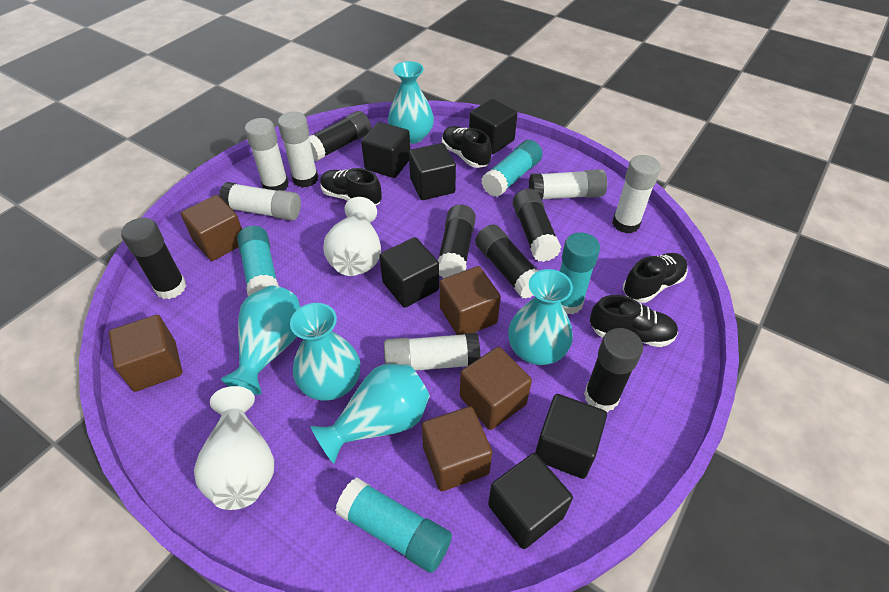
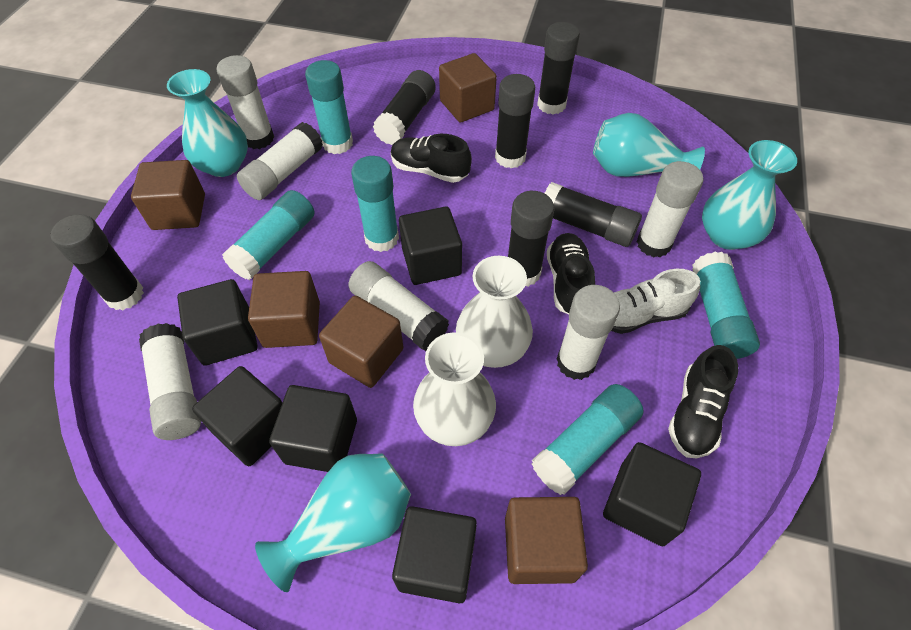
black shoe: 4 -> 3
turquoise glue stick: 4 -> 5
turquoise vase: 5 -> 4
white shoe: 0 -> 1

